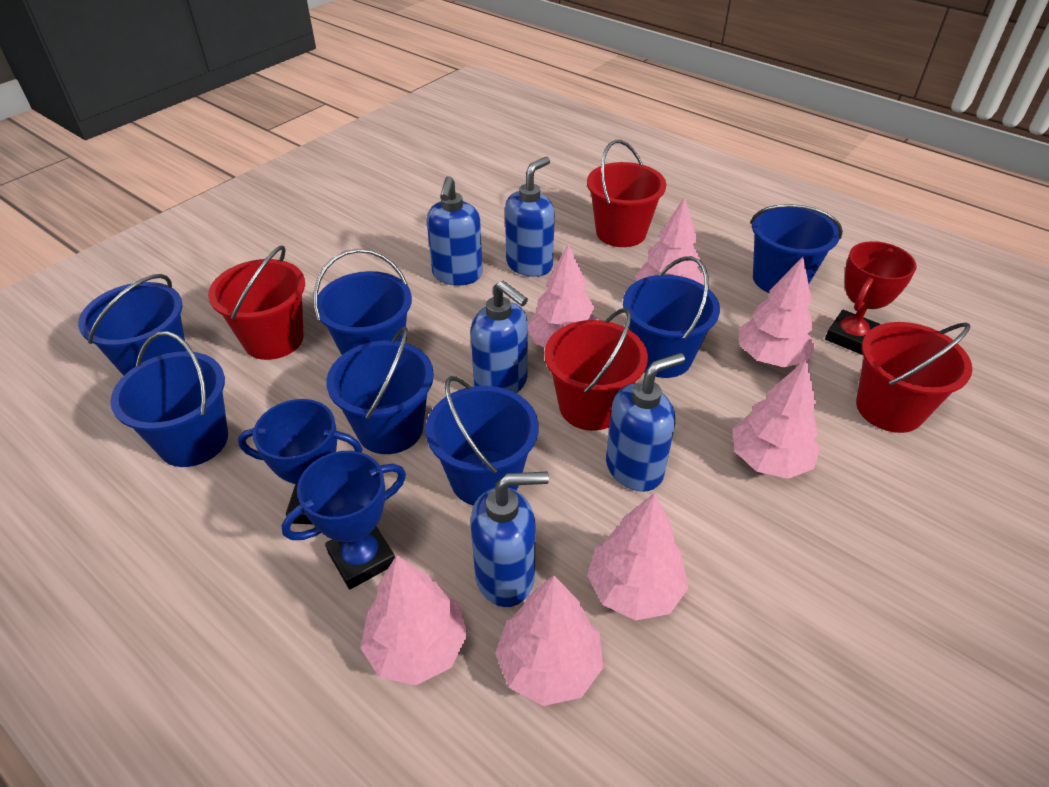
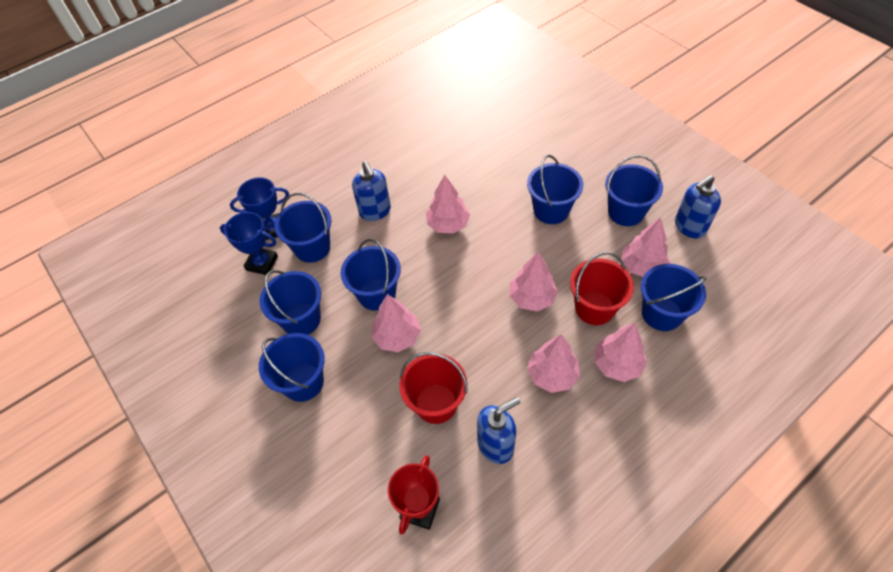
blue soap dispenser: 5 -> 3
pink tree: 7 -> 6
red bucket: 4 -> 2

